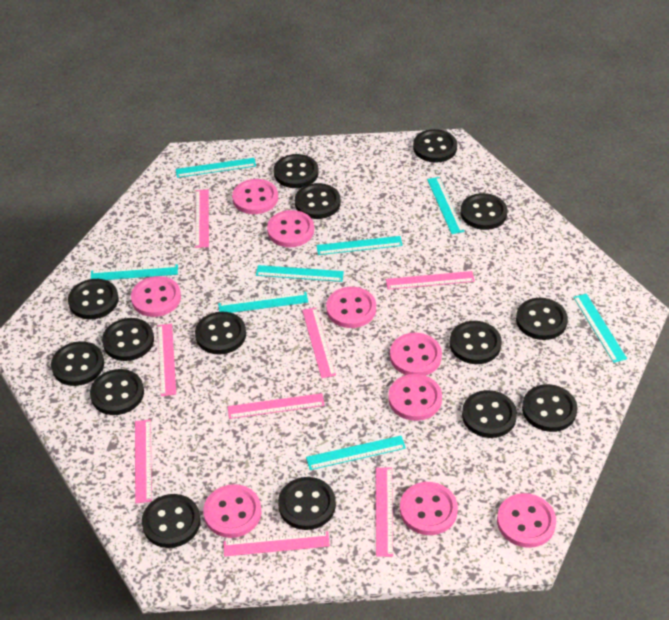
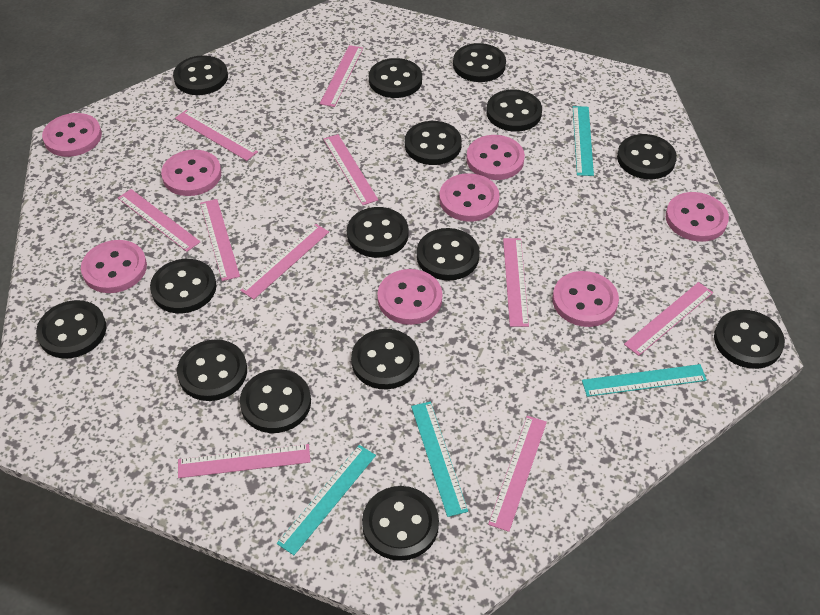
pink button: 9 -> 8
pink ruler: 8 -> 10
turquoise ruler: 8 -> 4

